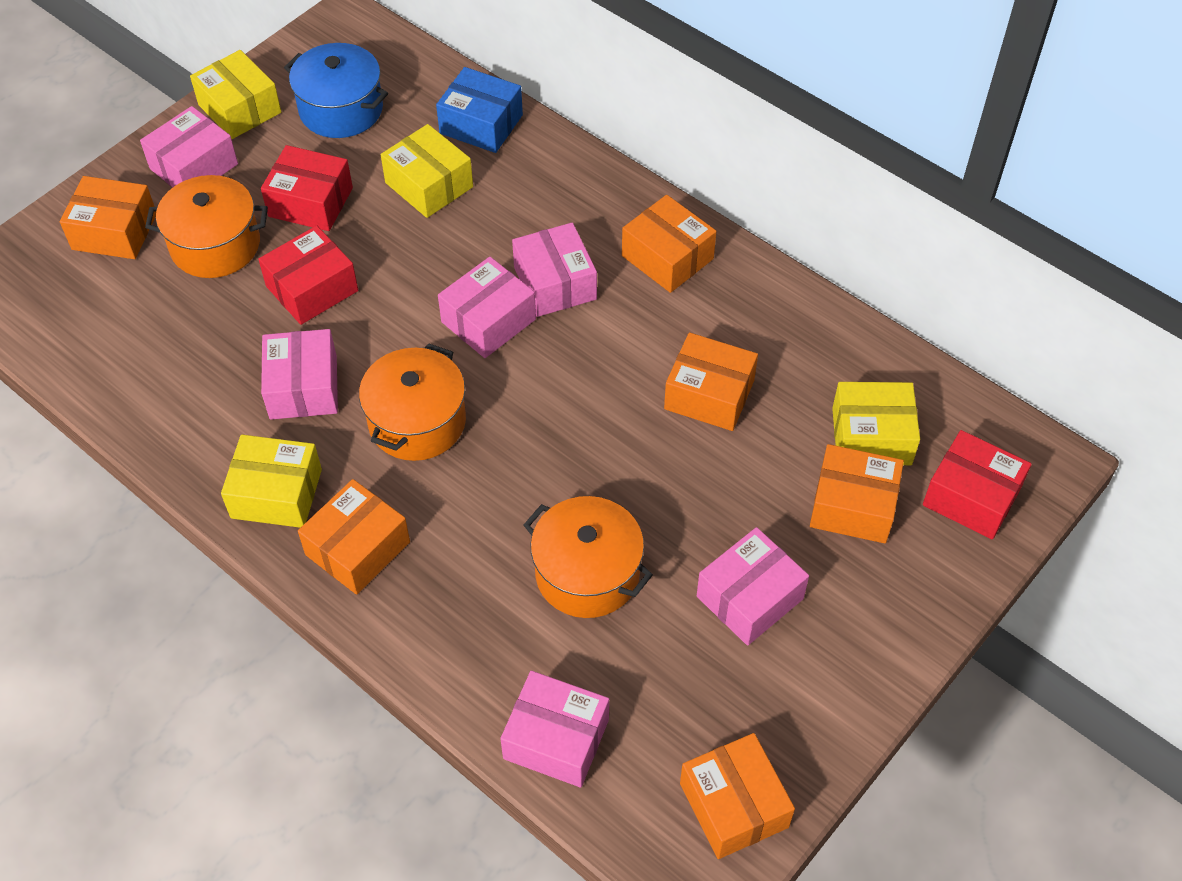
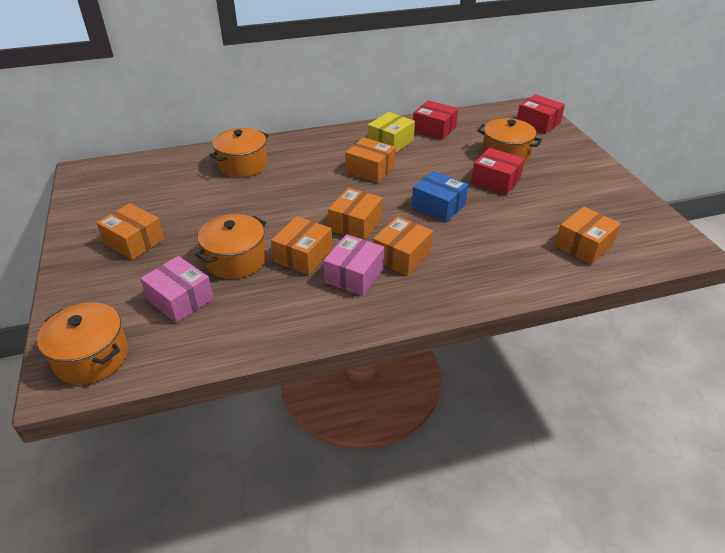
blue pot: 1 -> 0
orange pot: 3 -> 4
pink box: 6 -> 2
yellow box: 4 -> 1

